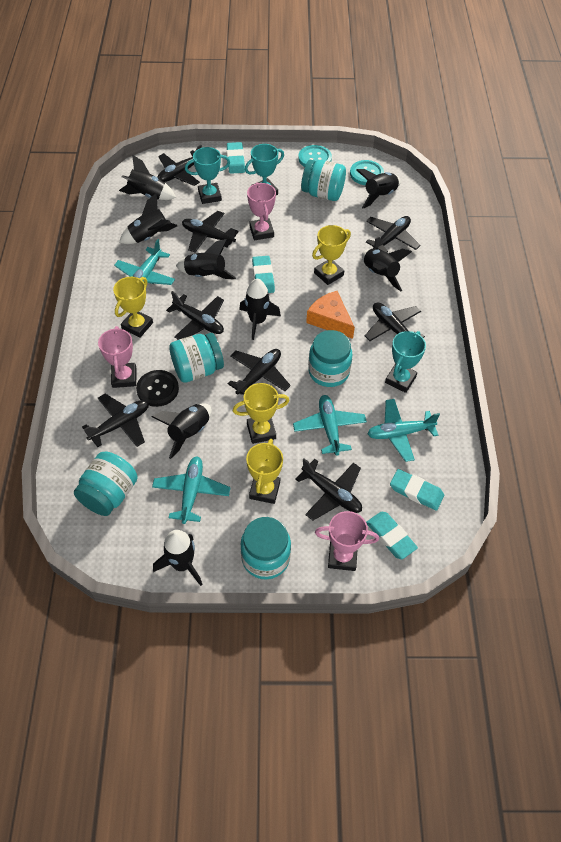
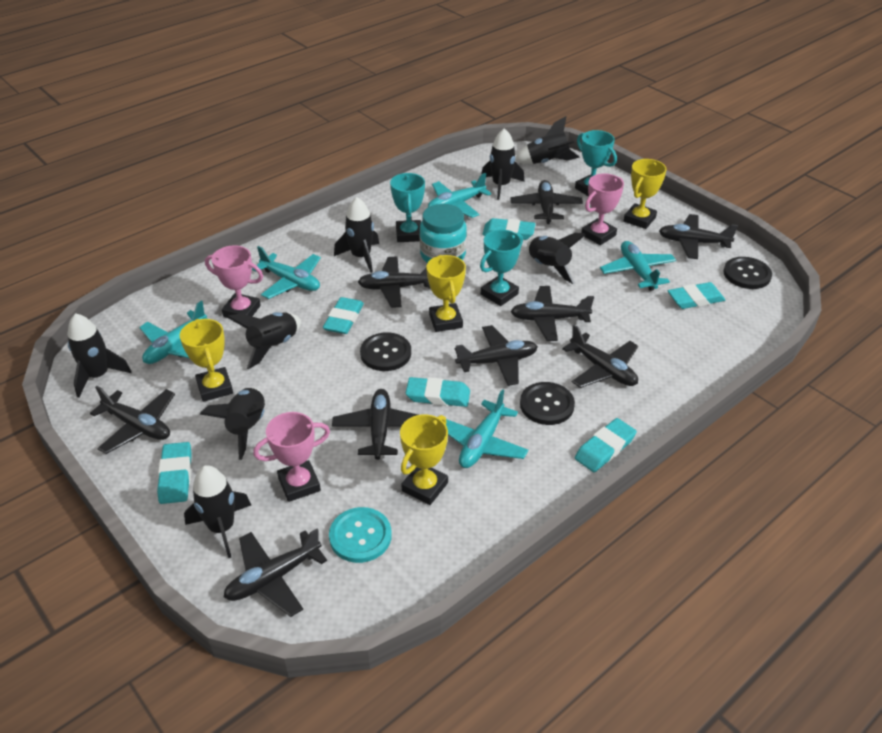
black button: 1 -> 3
black plane: 8 -> 9
orange cheese: 1 -> 0
turquoise button: 2 -> 1
turquoise eraser: 4 -> 6
turquoise jar: 5 -> 1
turquoise plane: 4 -> 5

